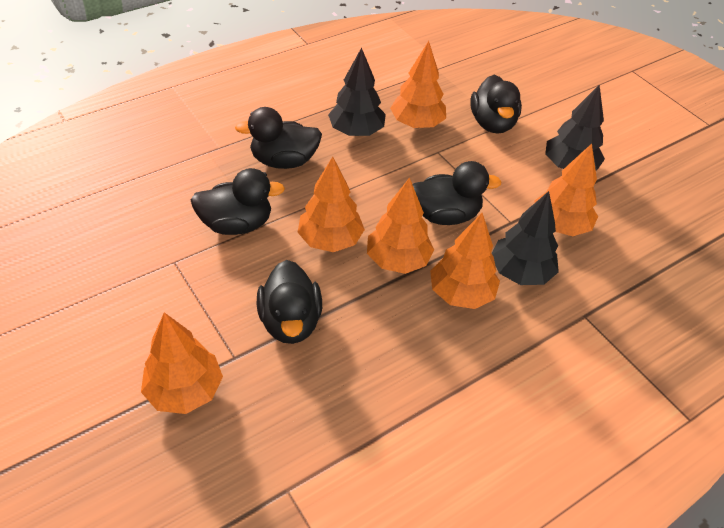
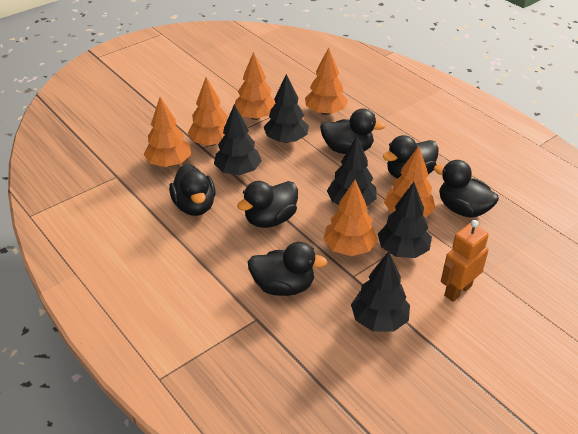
black duck: 5 -> 6
black tree: 3 -> 5
orange robot: 0 -> 1

